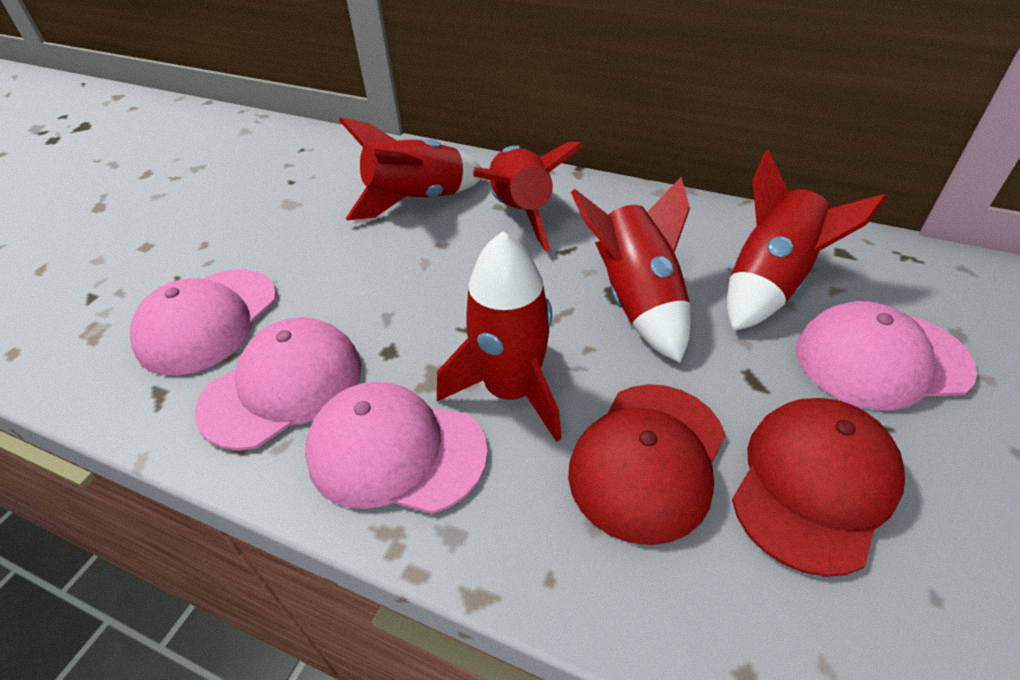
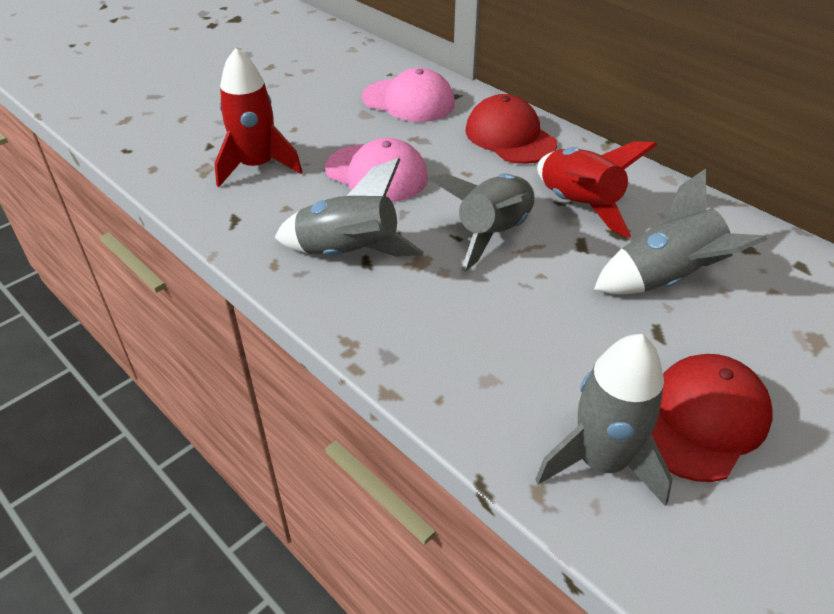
grey rocket: 0 -> 4
pink cap: 4 -> 2
red rocket: 5 -> 2

